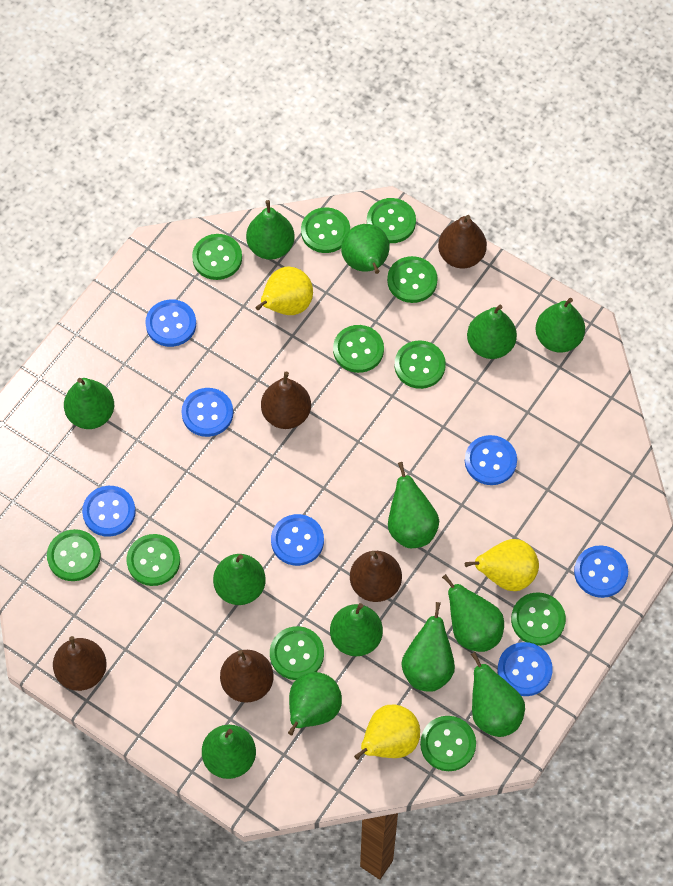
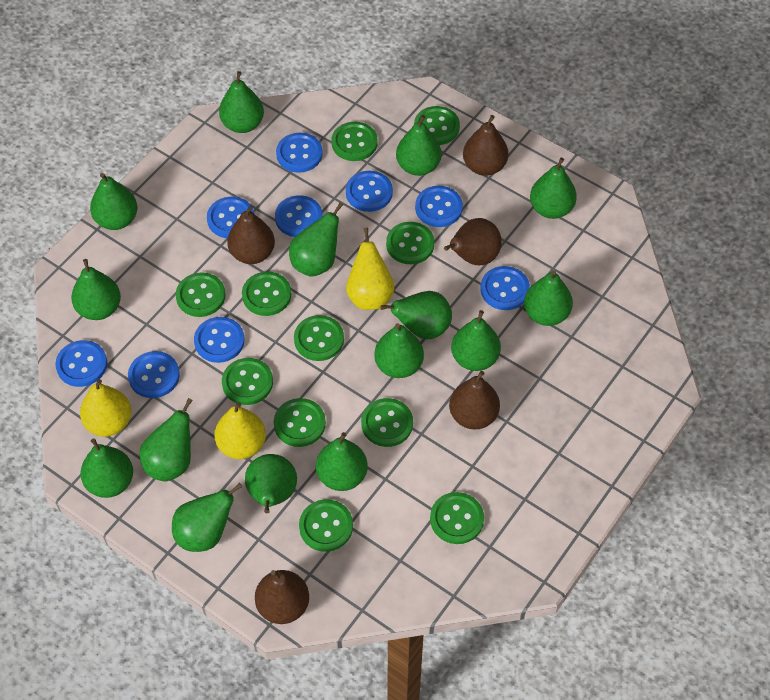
blue button: 7 -> 9
green pear: 13 -> 15

